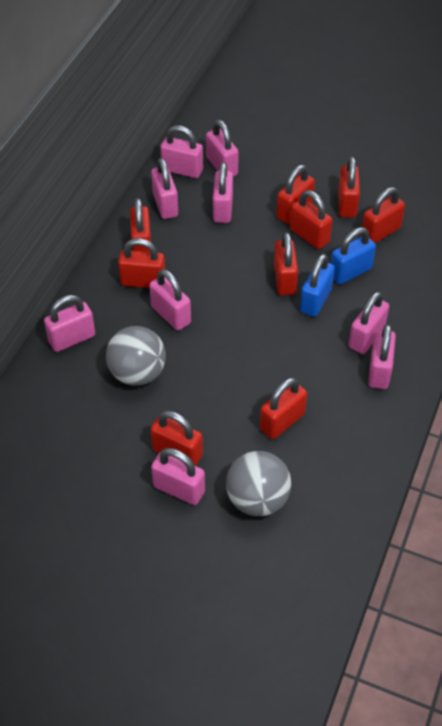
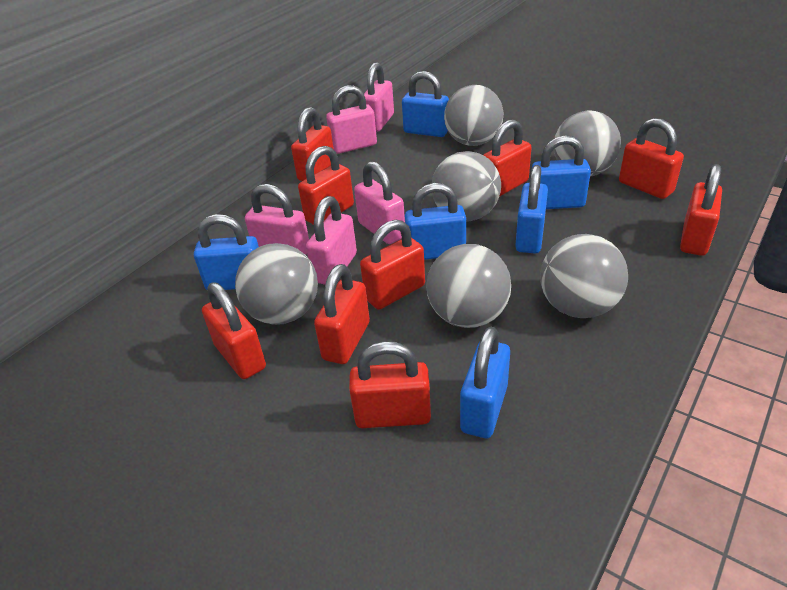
blue padlock: 2 -> 6
grey ball: 2 -> 6
pink padlock: 9 -> 5

